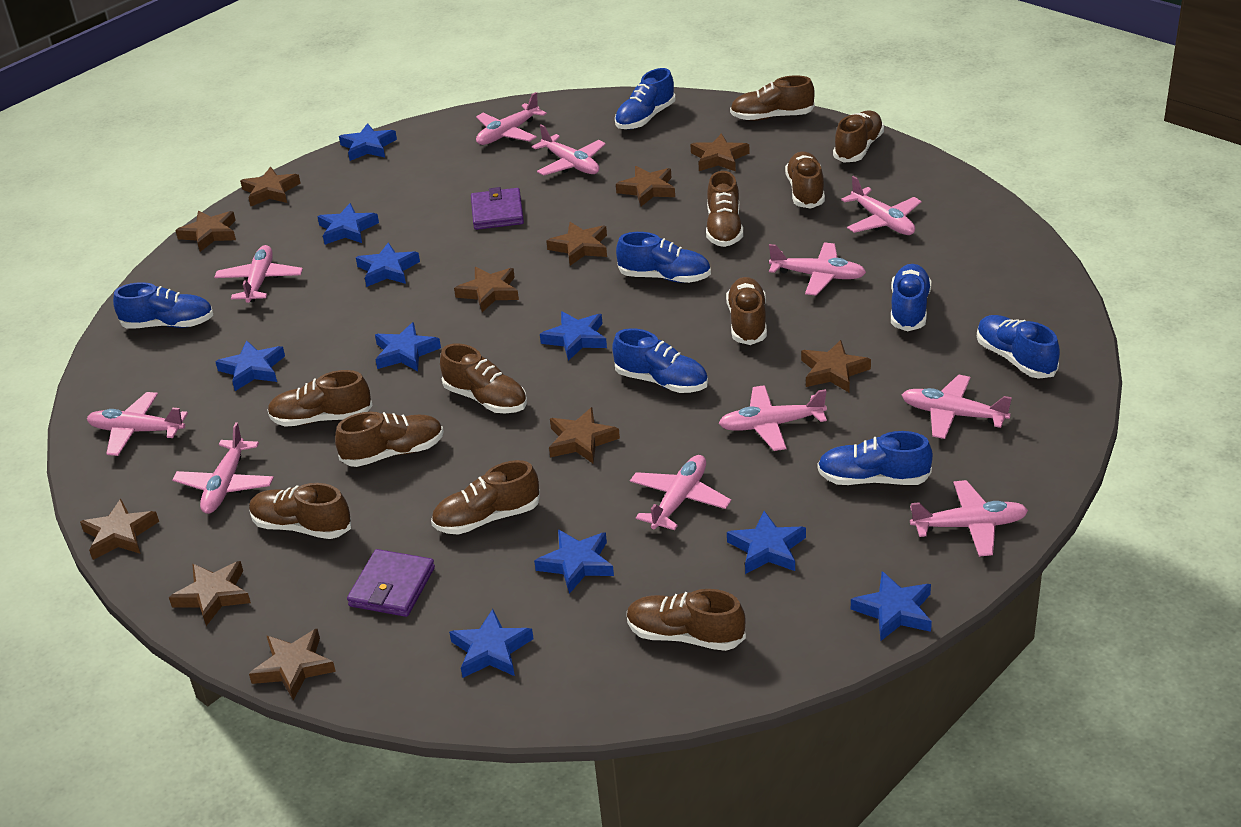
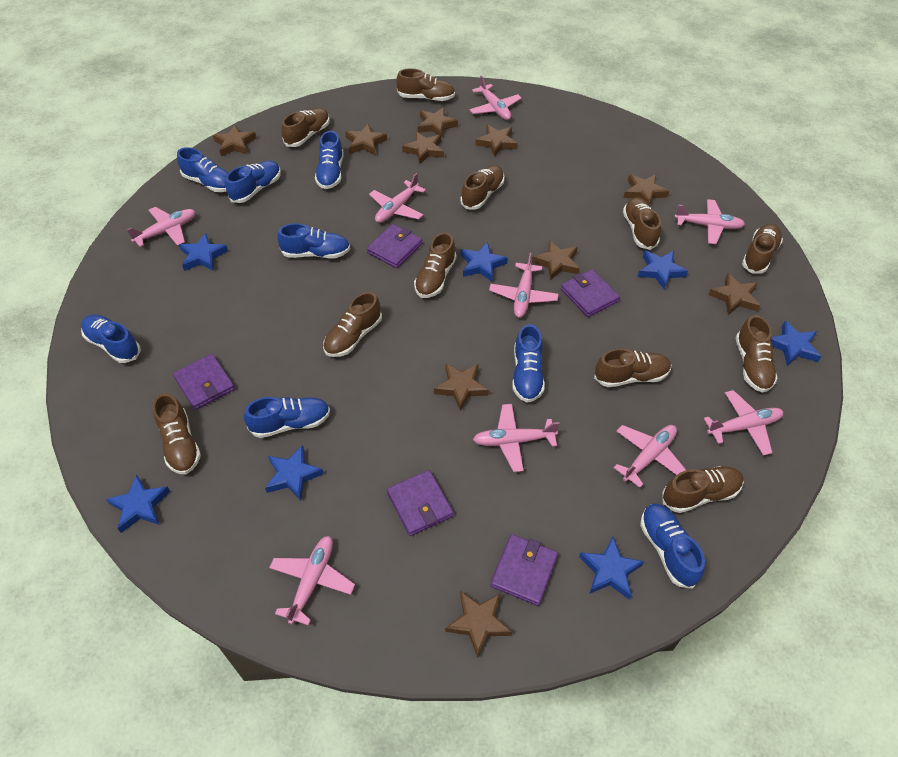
blue shoe: 7 -> 8
blue star: 10 -> 7
brown star: 11 -> 10
pink plane: 11 -> 9
purple wallet: 2 -> 5

